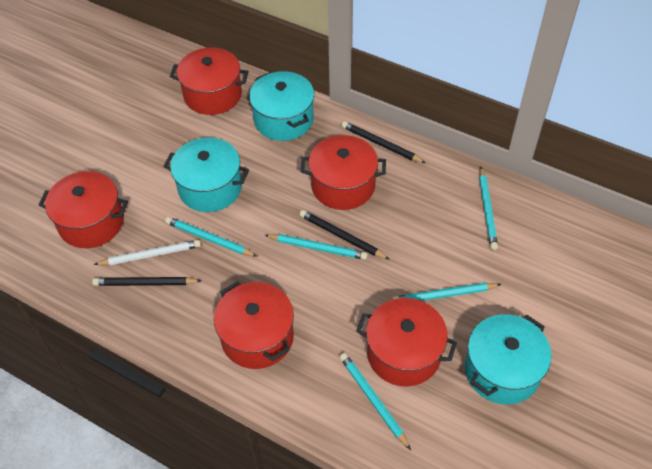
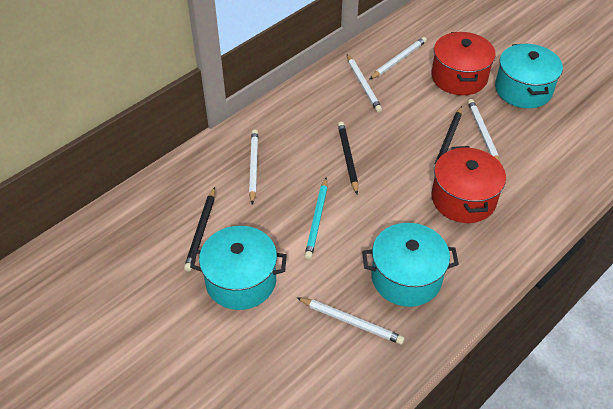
red pot: 5 -> 2
turquoise pencil: 5 -> 1
white pencil: 1 -> 5

